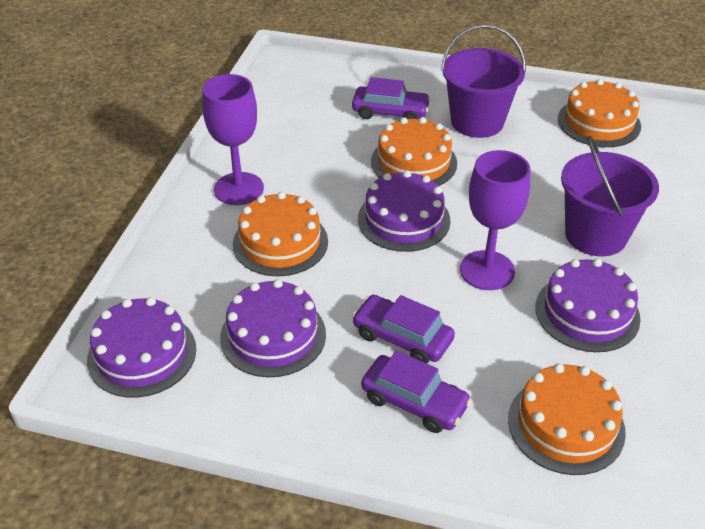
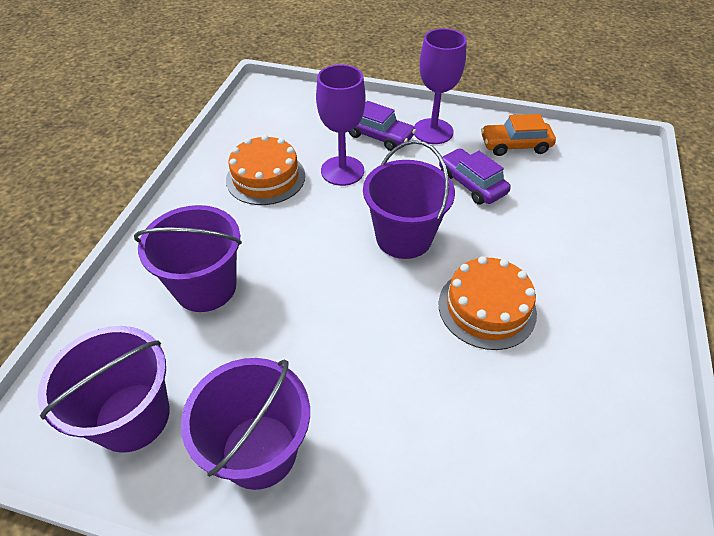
orange cake: 4 -> 2
orange car: 0 -> 1
purple bucket: 2 -> 4
purple cake: 4 -> 0
purple car: 3 -> 2

